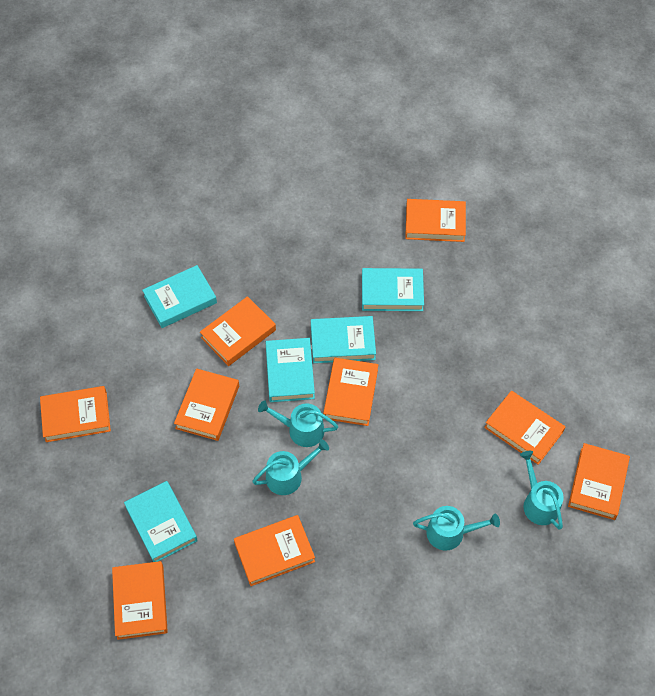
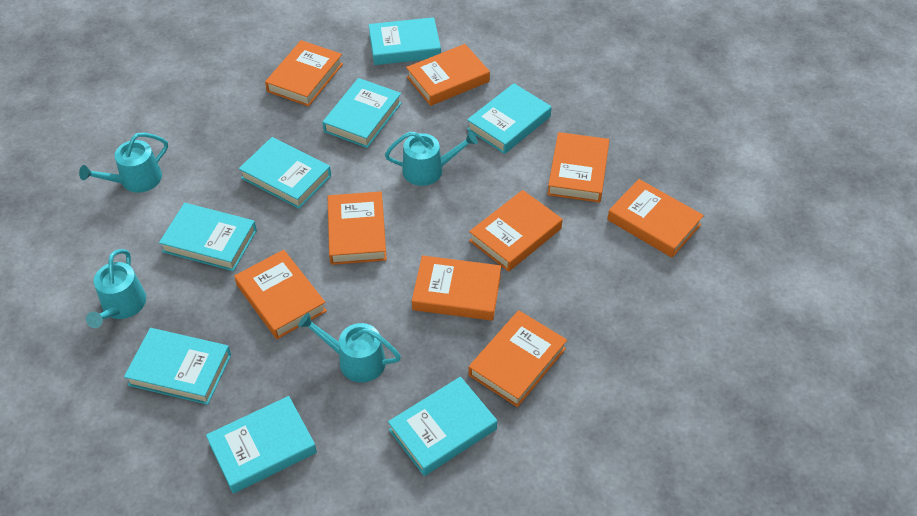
turquoise book: 5 -> 8

